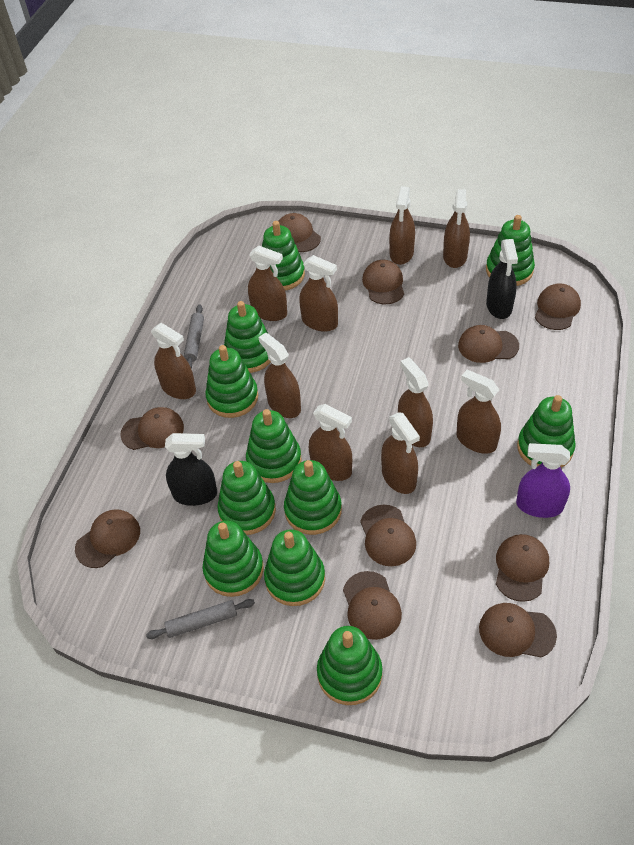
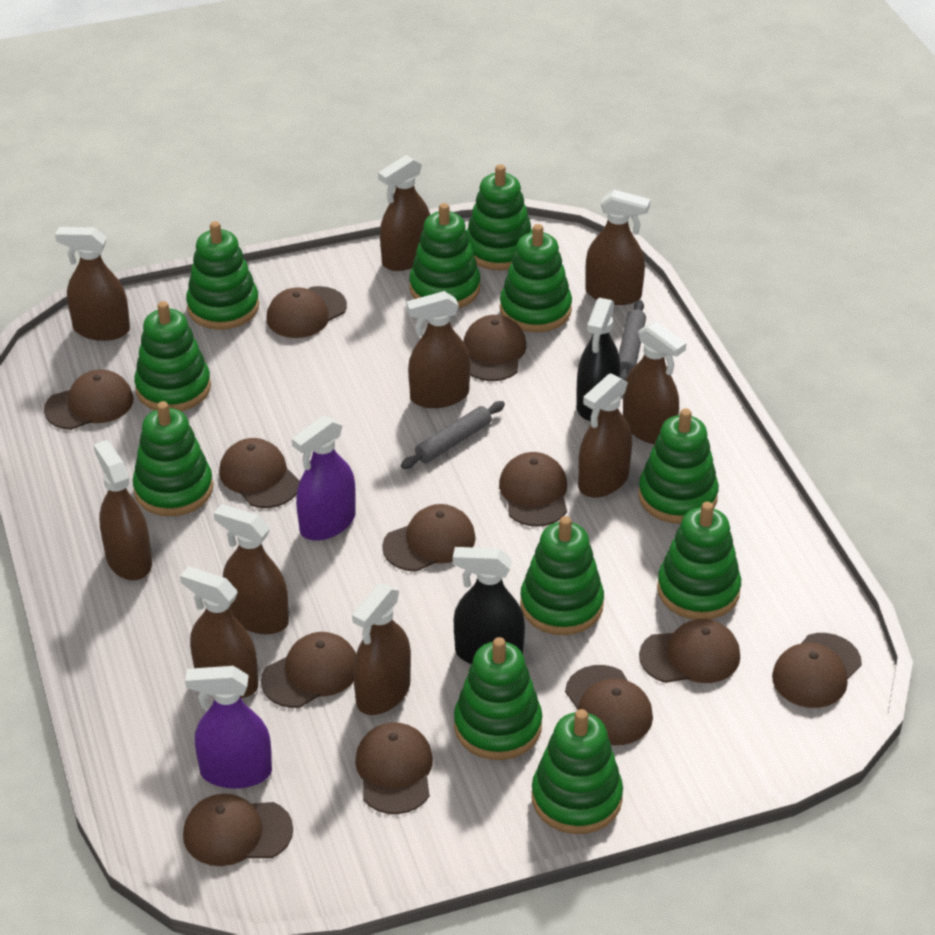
brown cap: 10 -> 12
purple spray bottle: 1 -> 2

